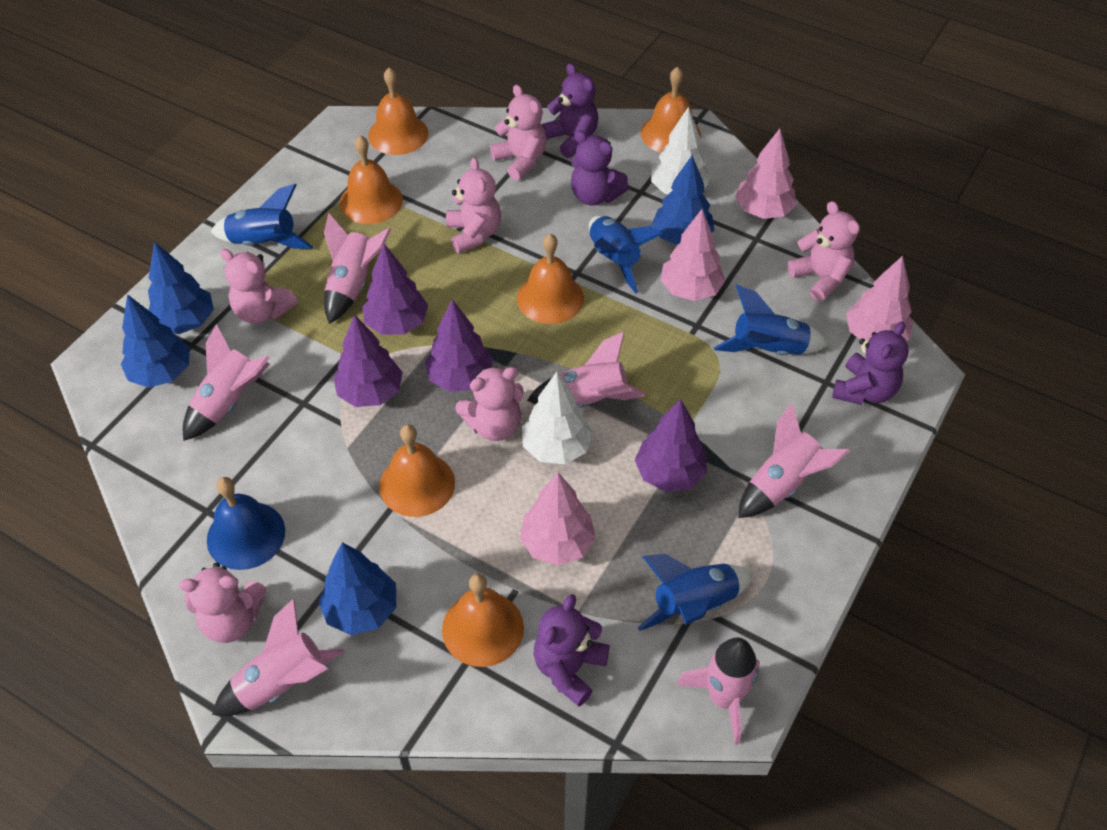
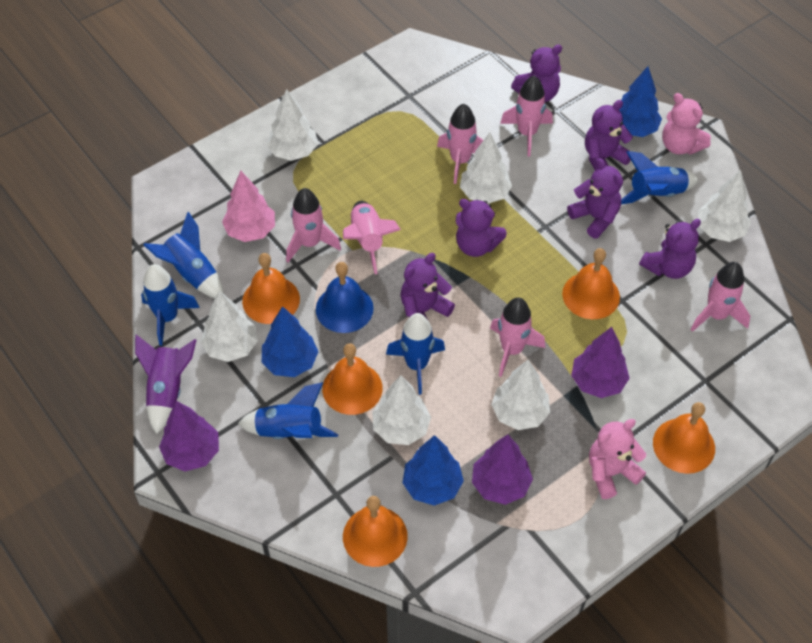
blue rocket: 4 -> 5
blue tree: 4 -> 3
orange bell: 6 -> 5
pink teddy bear: 6 -> 2
pink tree: 4 -> 1
purple rocket: 0 -> 1
purple teddy bear: 4 -> 6
purple tree: 4 -> 3
white tree: 2 -> 6

